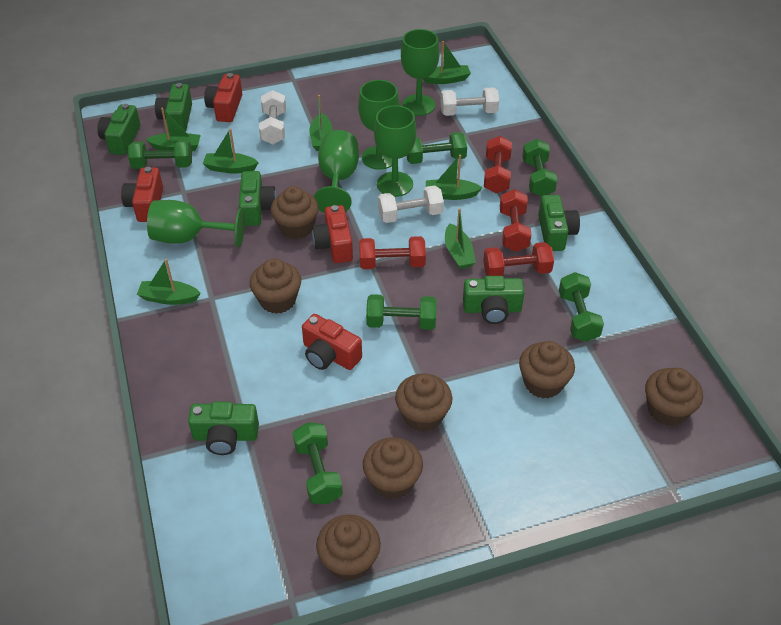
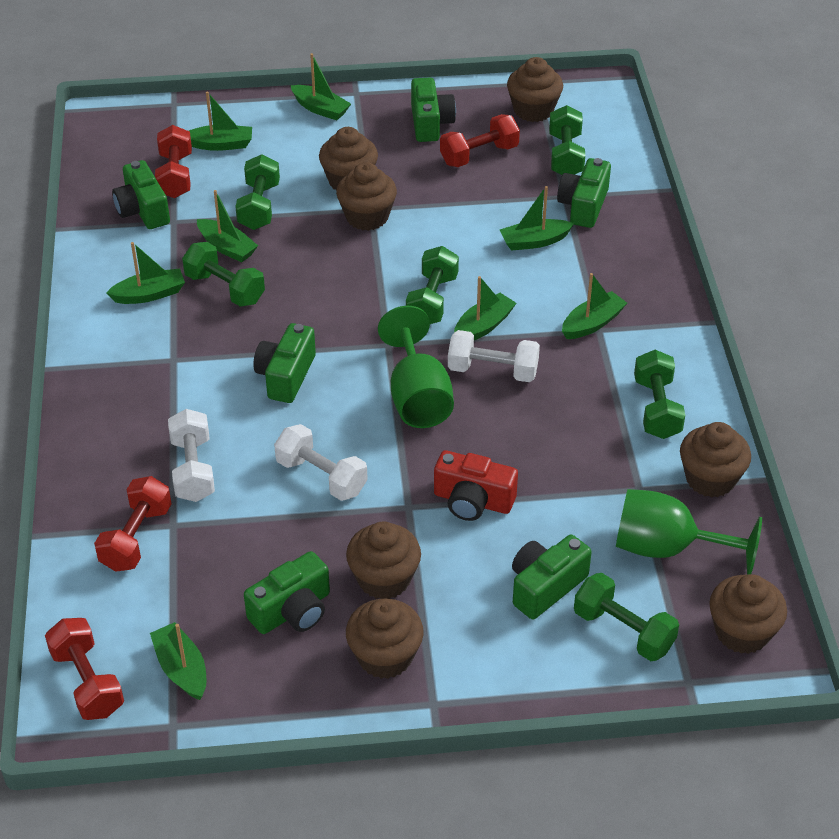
green boat: 7 -> 8
green goblet: 5 -> 2
red camera: 4 -> 1

